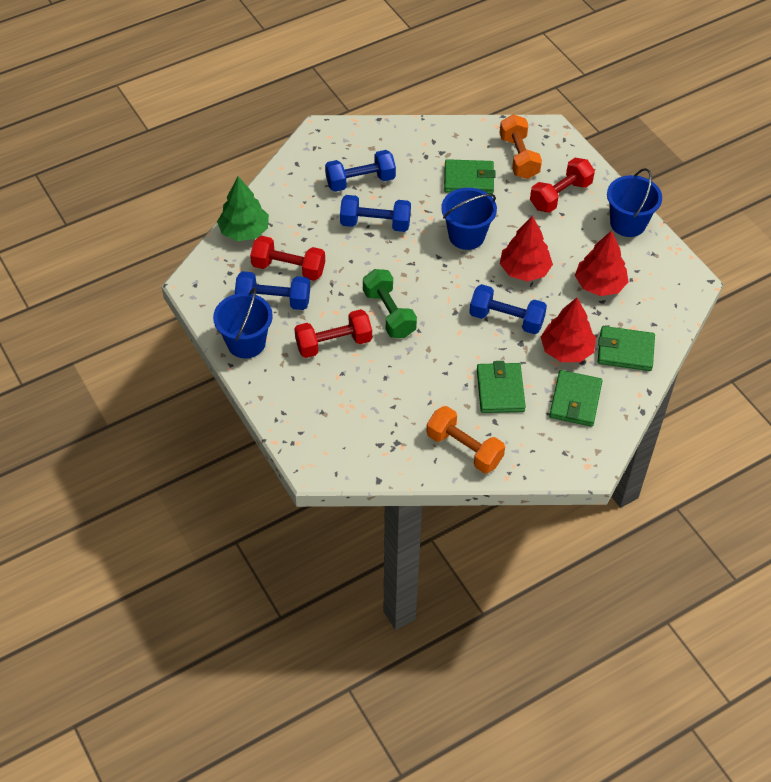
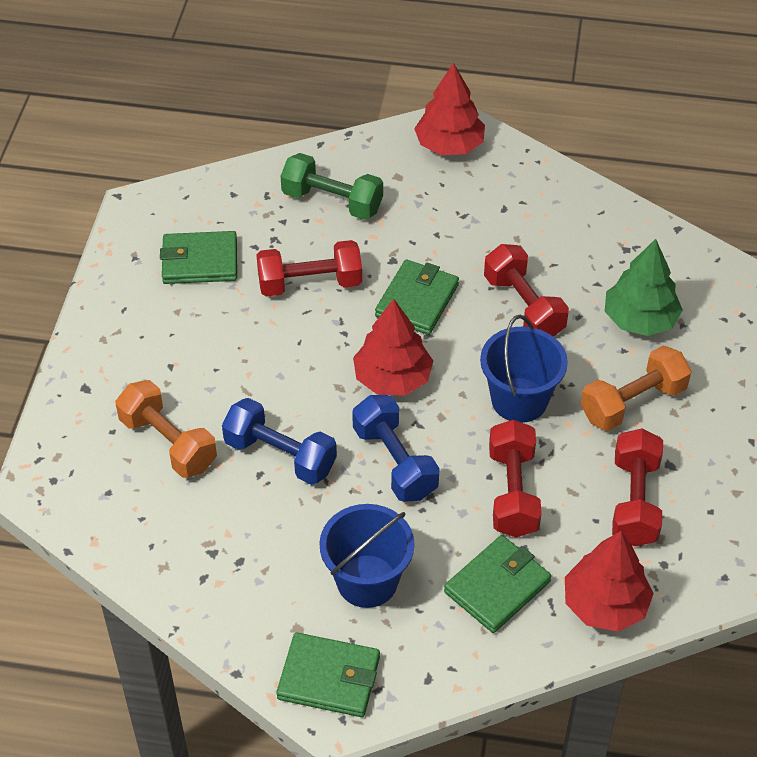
blue bucket: 3 -> 2
blue dumbbell: 4 -> 2
red dumbbell: 3 -> 4

